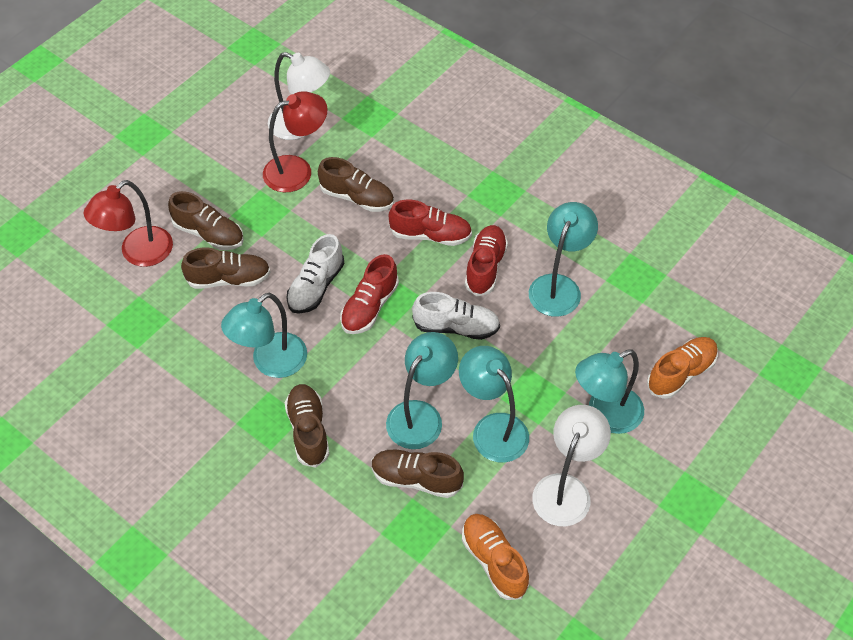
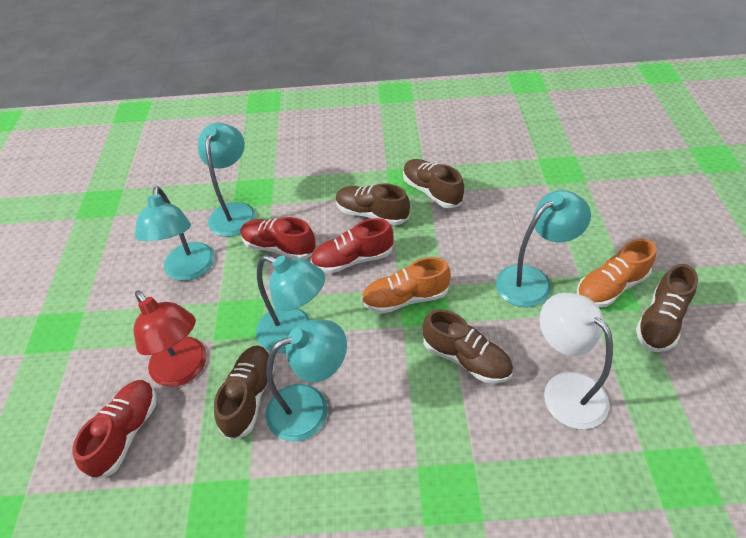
red lamp: 2 -> 1
white lamp: 2 -> 1
white shoe: 2 -> 0

